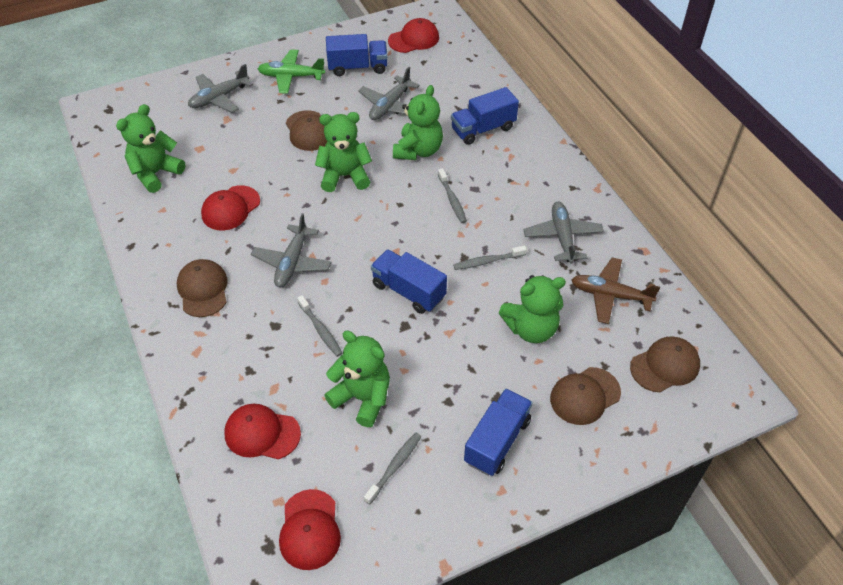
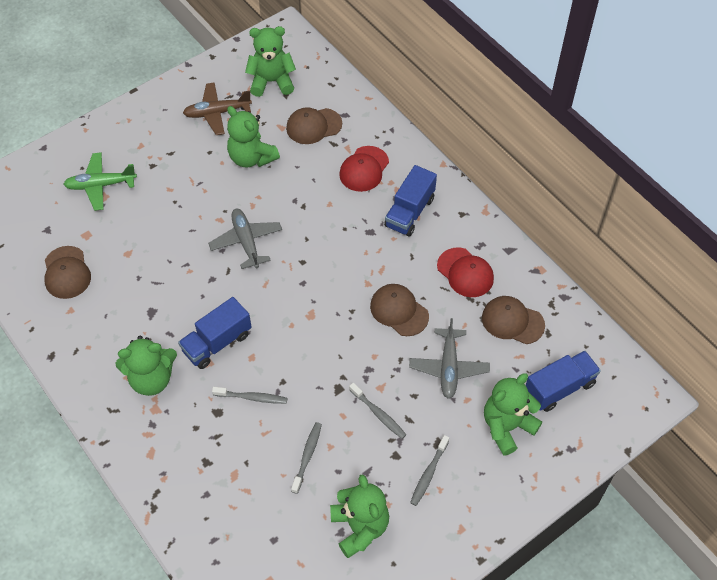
blue truck: 4 -> 3
grey plane: 4 -> 2
red cap: 4 -> 2

